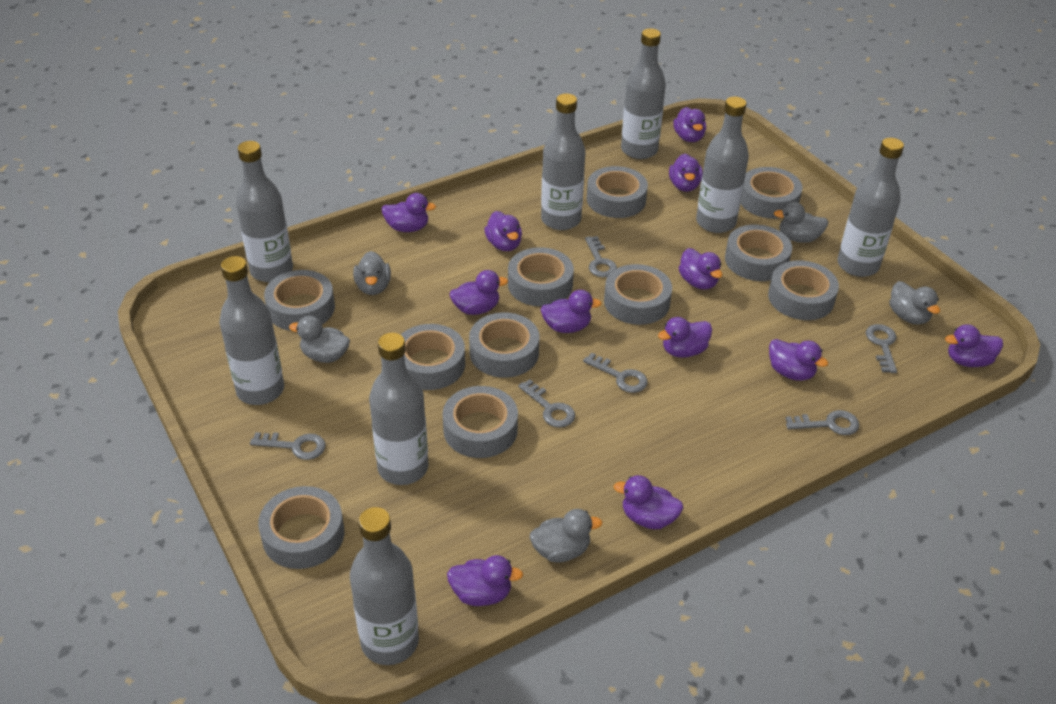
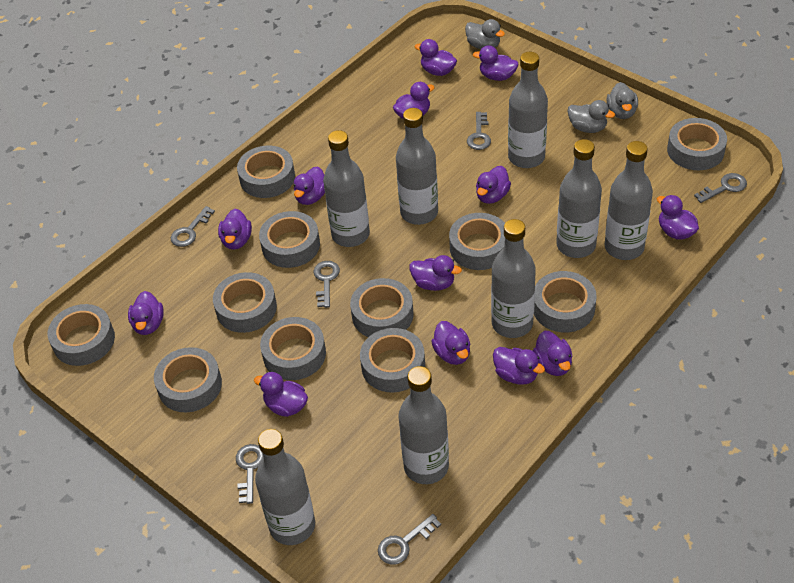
grey duck: 5 -> 3
purple duck: 12 -> 13

